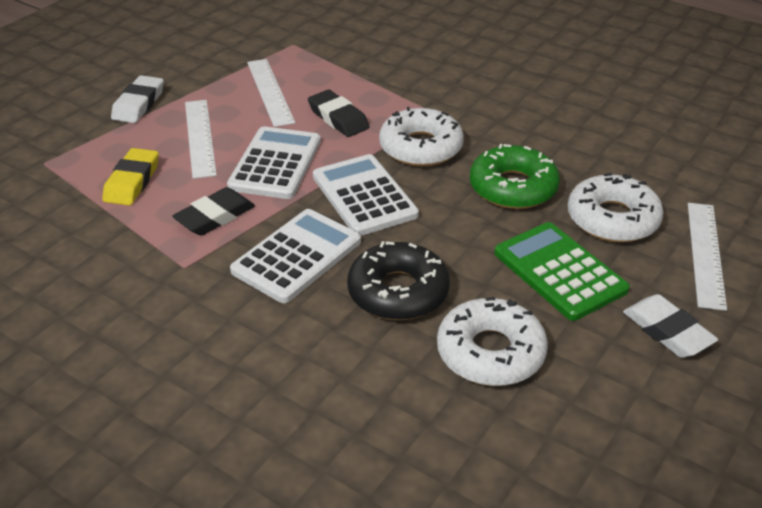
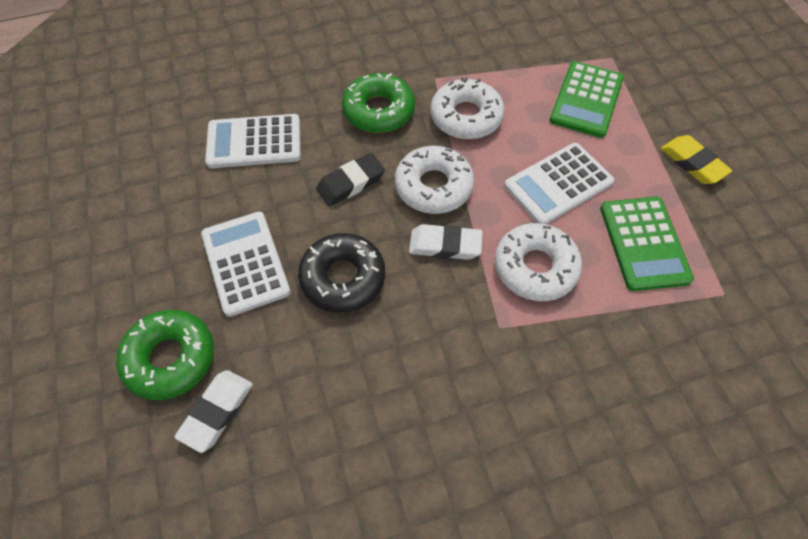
black eraser: 2 -> 1
green calculator: 1 -> 2
green donut: 1 -> 2
white ruler: 3 -> 0

